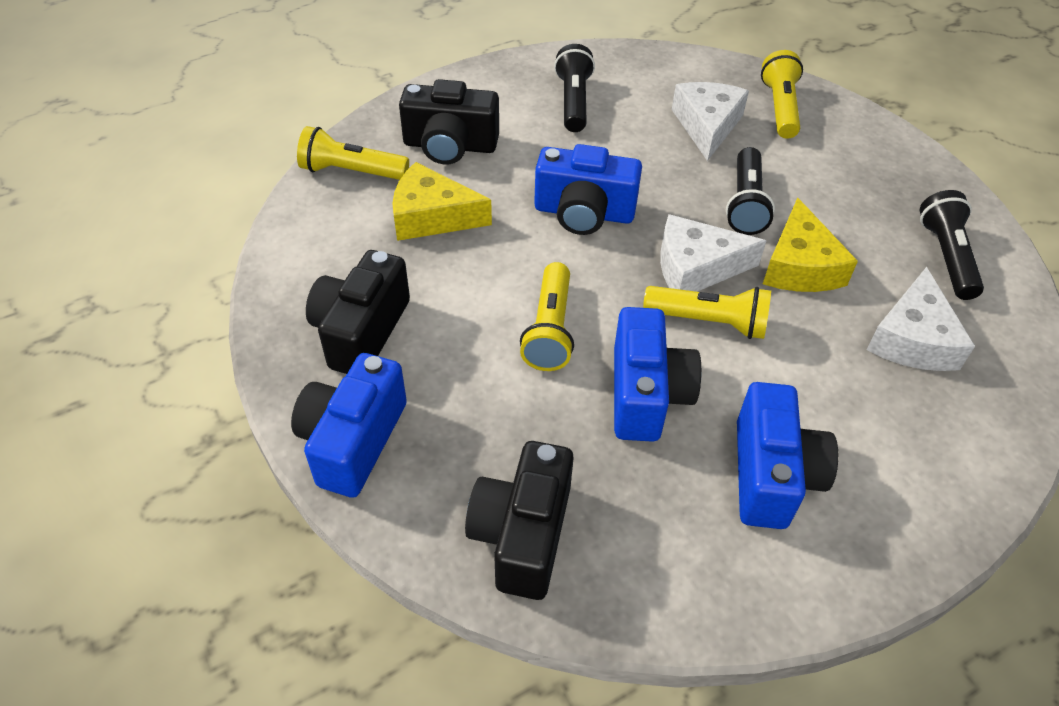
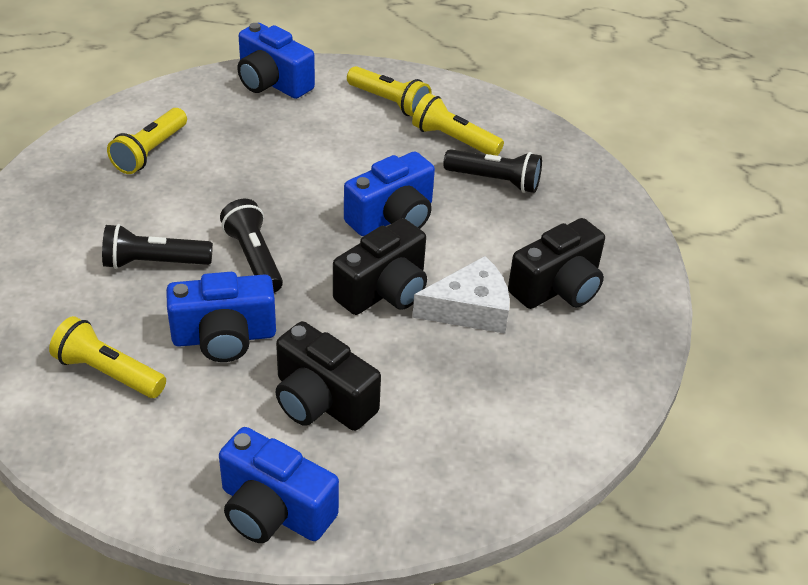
white cheese: 3 -> 1
yellow cheese: 2 -> 0

